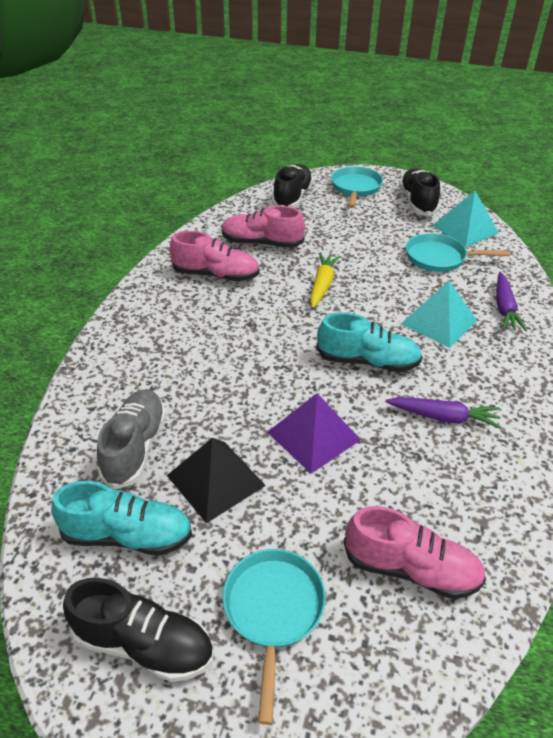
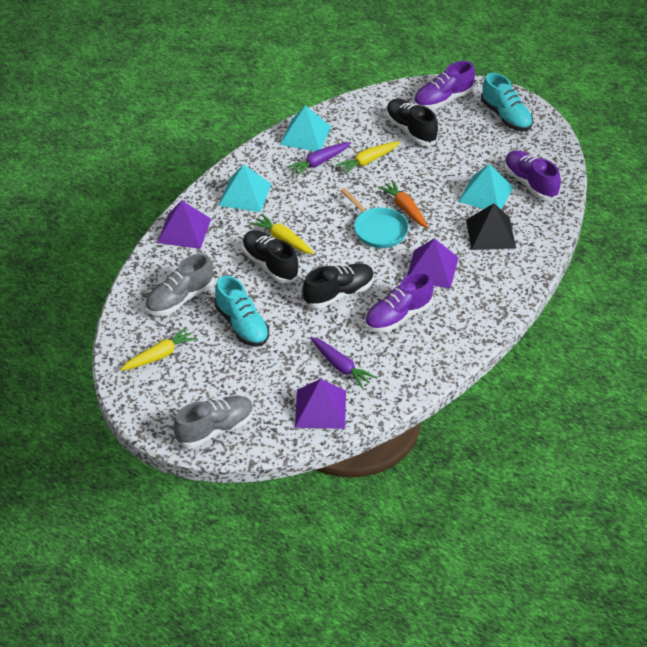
grey shoe: 1 -> 2
orange carrot: 0 -> 1
pink shoe: 3 -> 0
purple pyramid: 1 -> 3
purple shoe: 0 -> 3
turquoise pan: 3 -> 1
turquoise pyramid: 2 -> 3
yellow carrot: 1 -> 3

